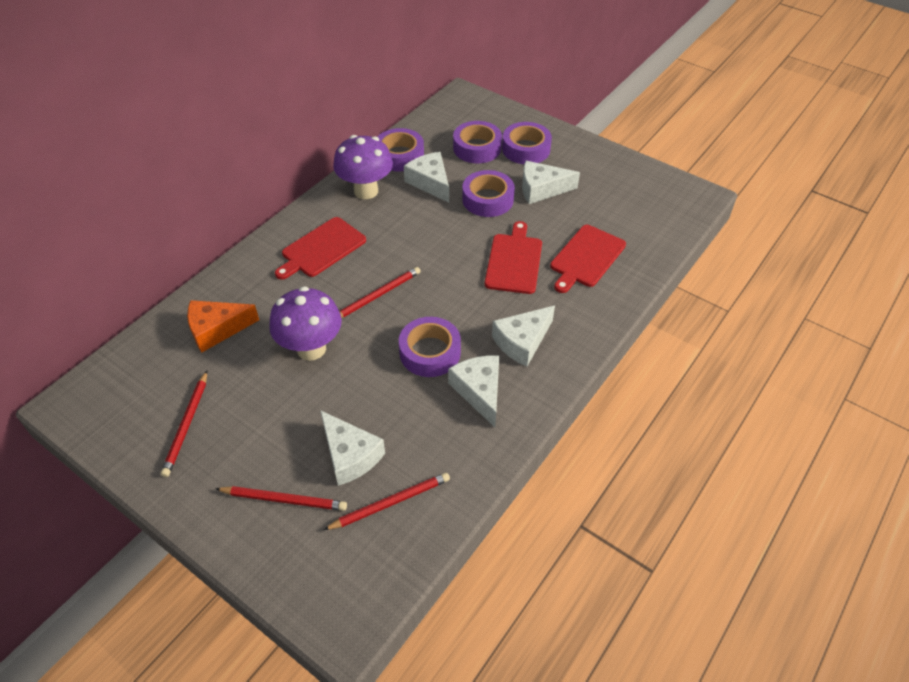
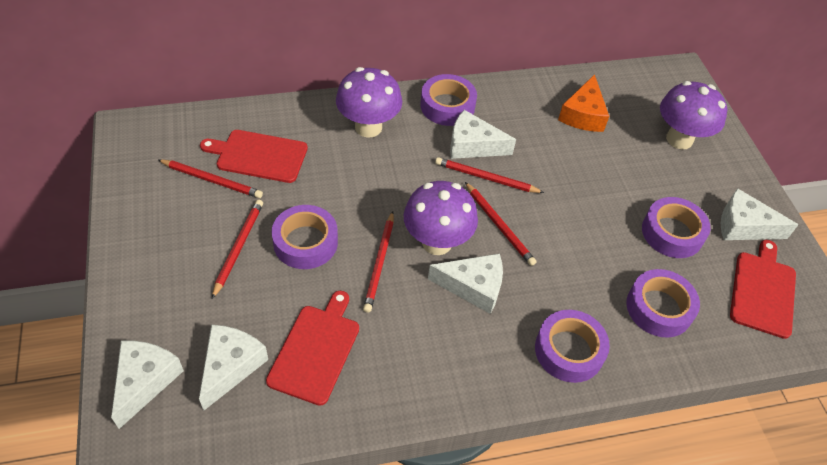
purple mushroom: 2 -> 3
red pencil: 4 -> 5

